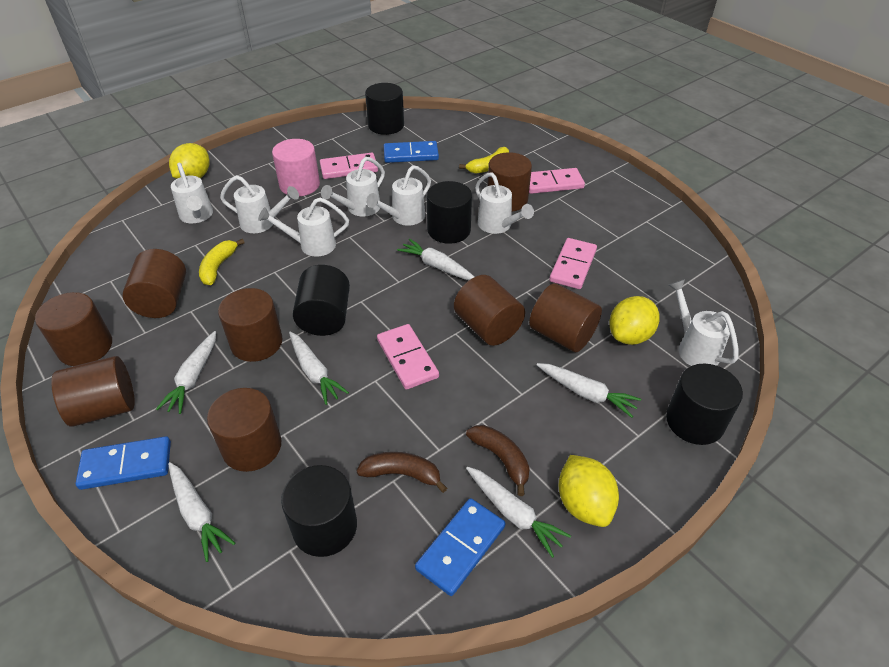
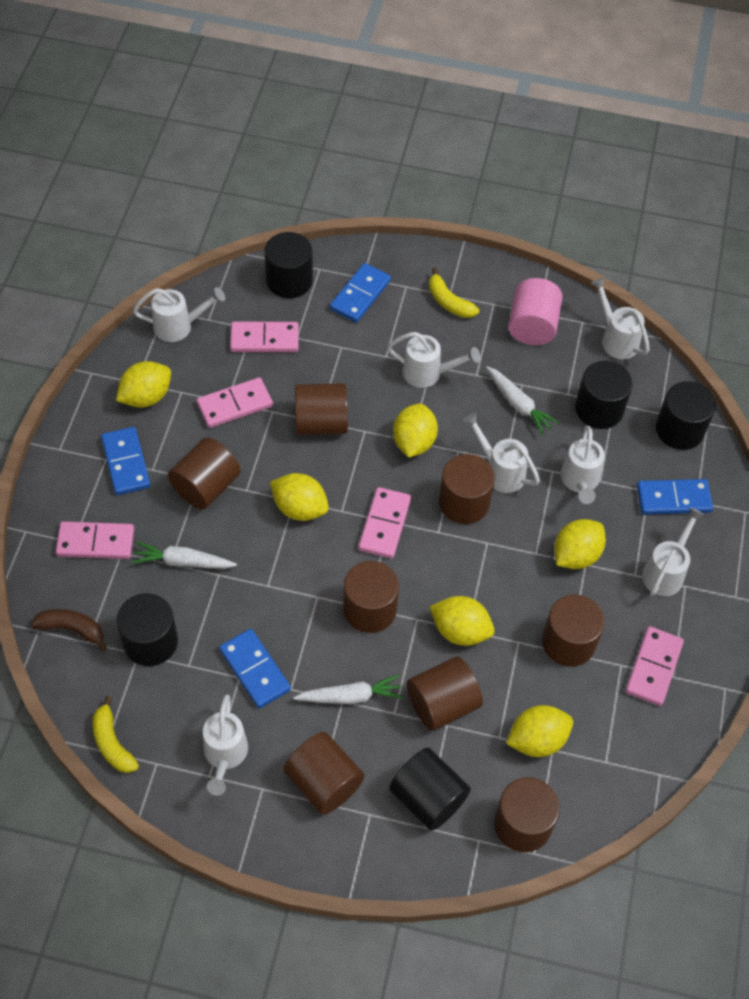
blue domino: 3 -> 4
brown banana: 2 -> 1
pink domino: 4 -> 5
white carrot: 6 -> 3
yellow lemon: 3 -> 6

